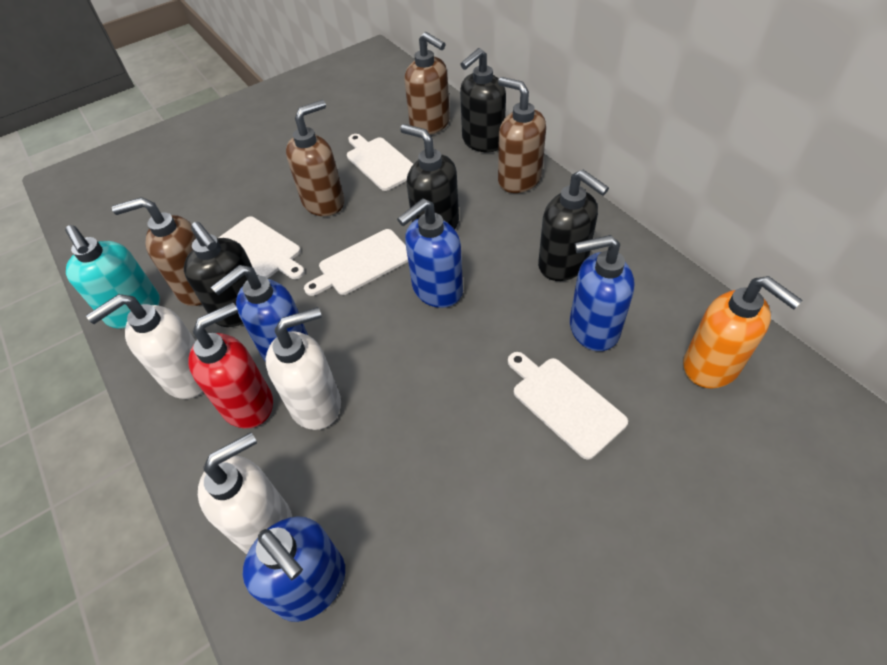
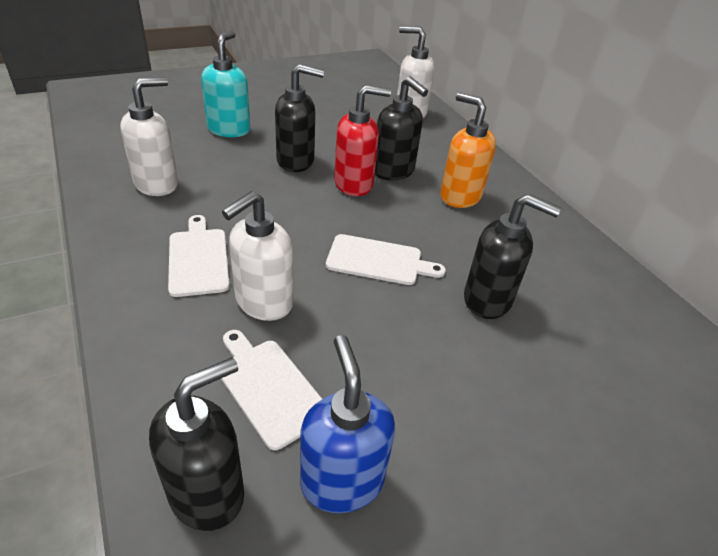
blue soap dispenser: 4 -> 1
brown soap dispenser: 4 -> 0
white cutting board: 4 -> 3

